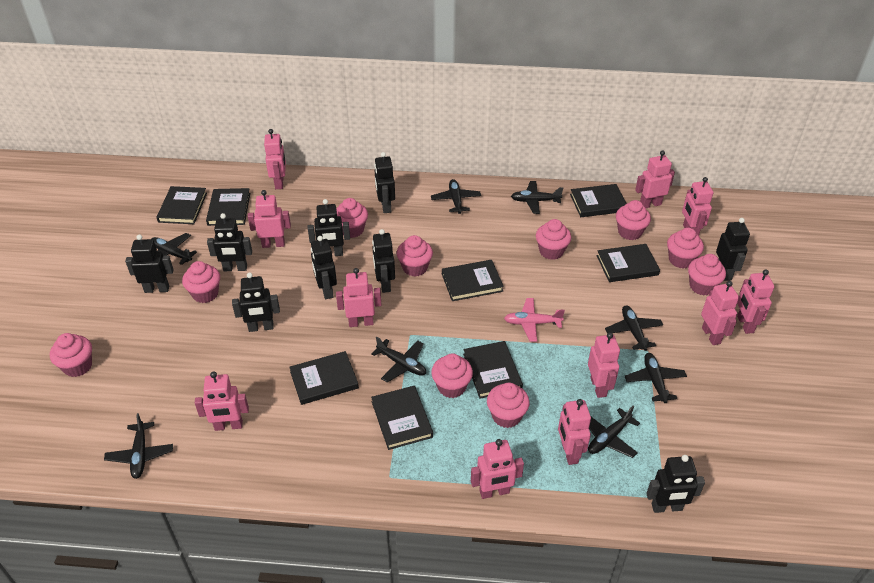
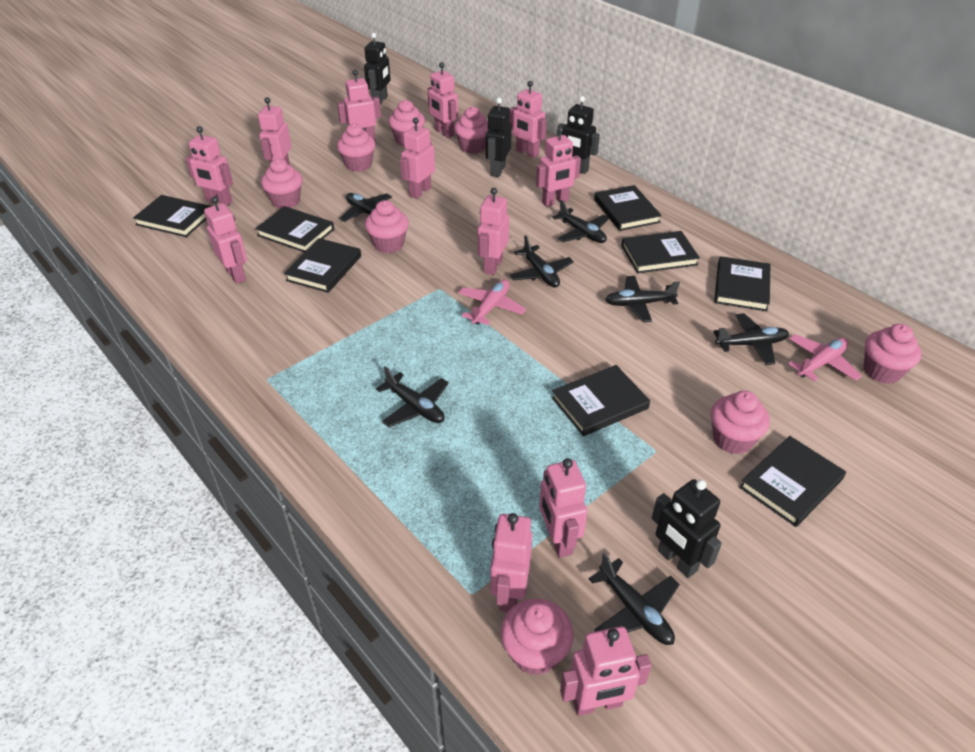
black plane: 8 -> 7
black robot: 9 -> 4
pink cupcake: 10 -> 8
pink plane: 1 -> 2
pink robot: 11 -> 12

